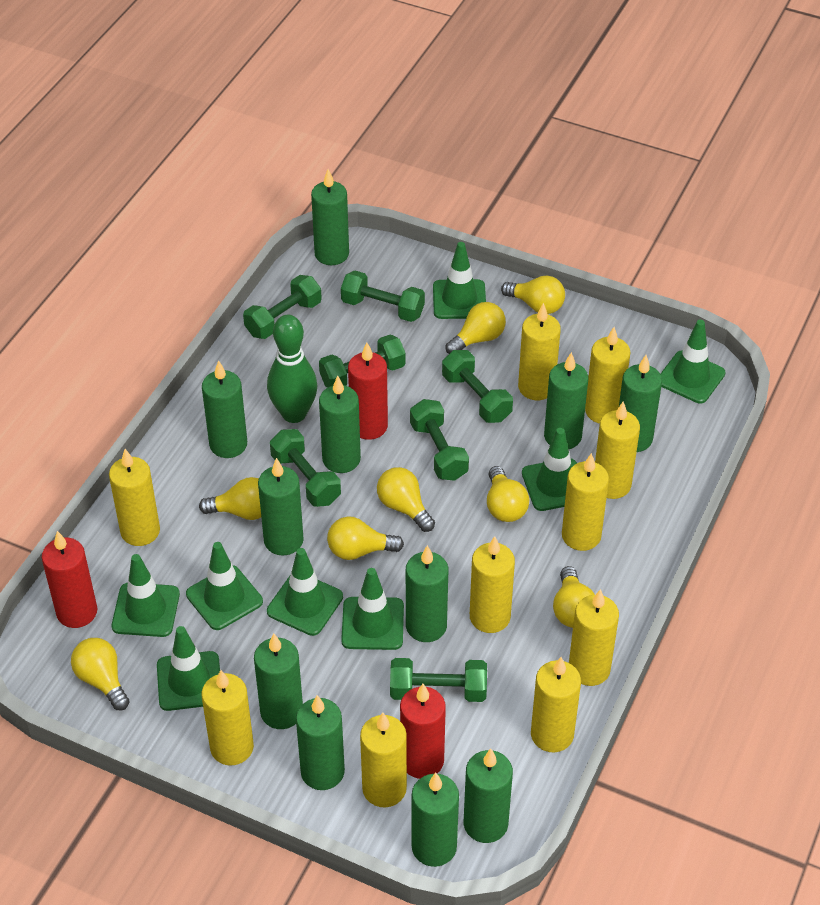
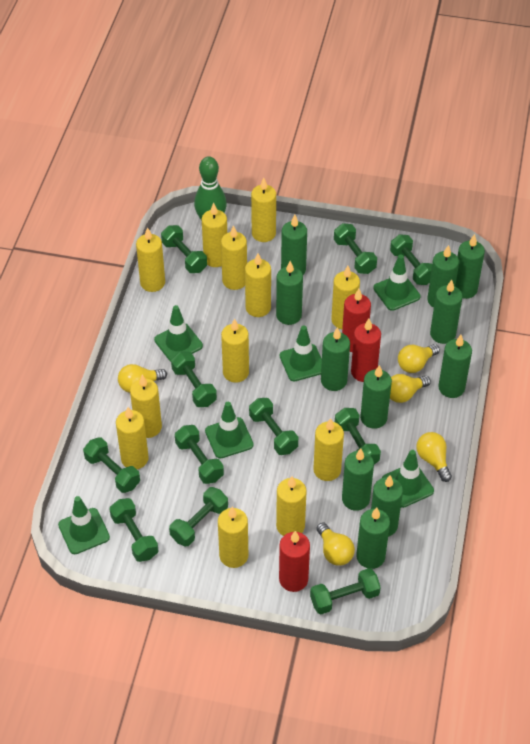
green dumbbell: 7 -> 11
green traffic cone: 8 -> 6
yellow candle: 10 -> 12
yellow light bulb: 8 -> 5

